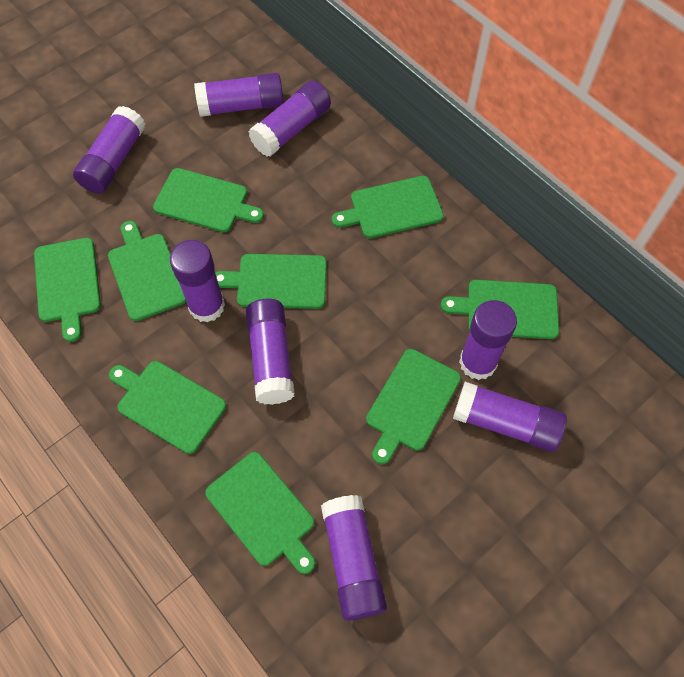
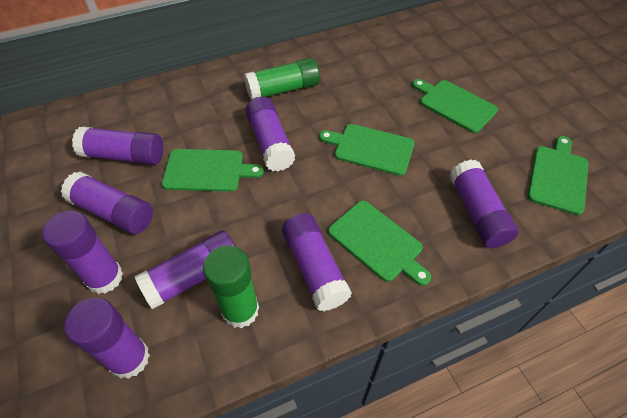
green cutting board: 9 -> 5
green glue stick: 0 -> 2

